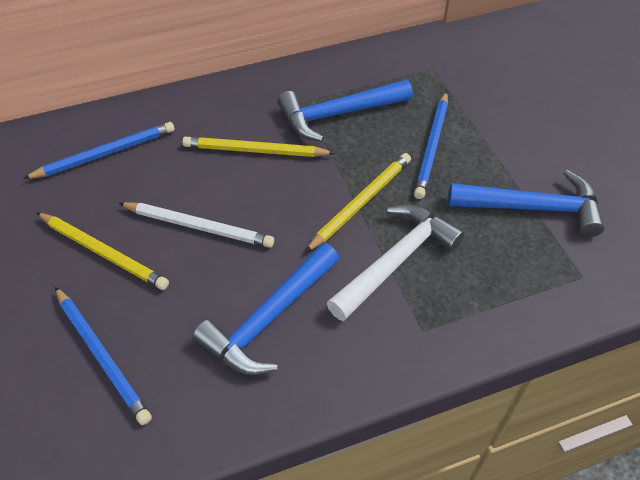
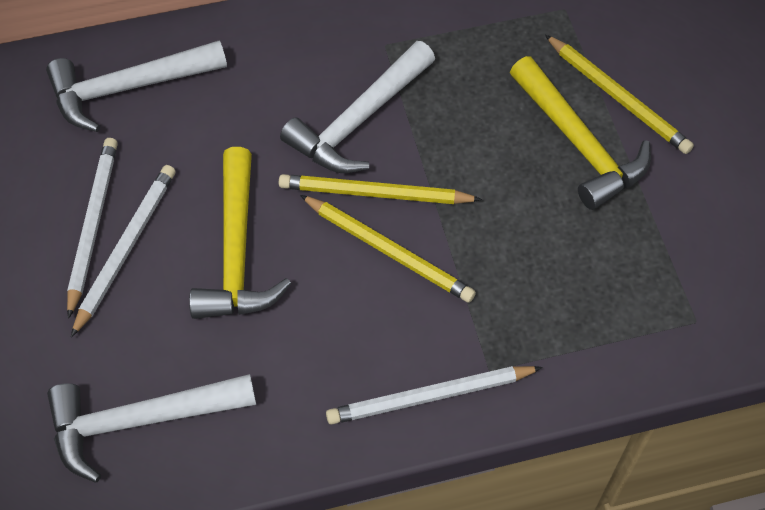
blue hammer: 3 -> 0
blue pencil: 3 -> 0
white hammer: 1 -> 3
white pencil: 1 -> 3
yellow hammer: 0 -> 2

